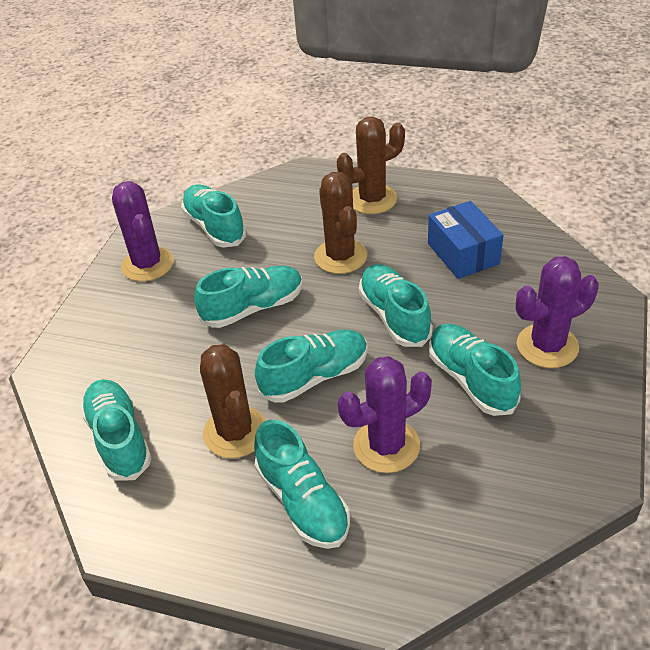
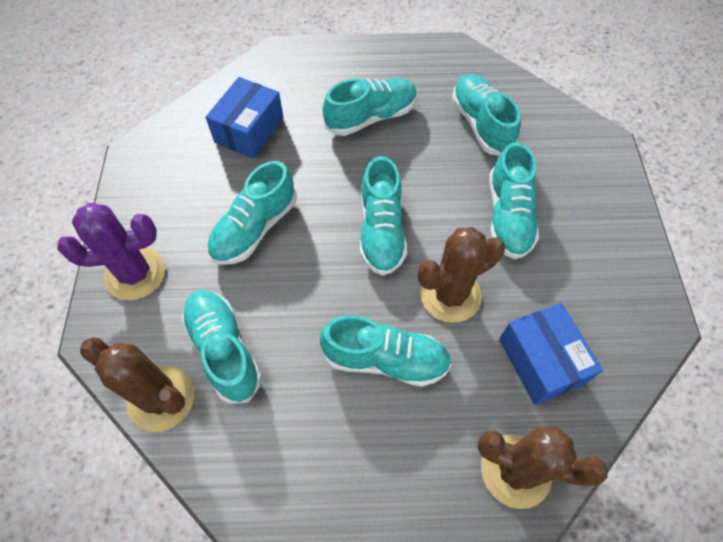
blue box: 1 -> 2
purple cactus: 3 -> 1

